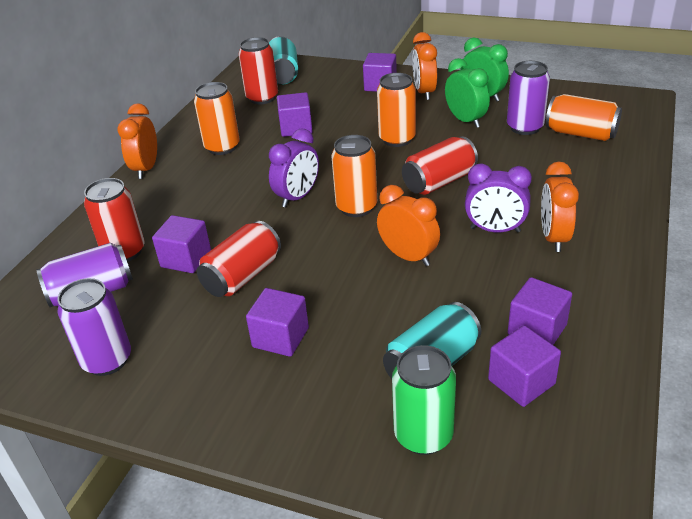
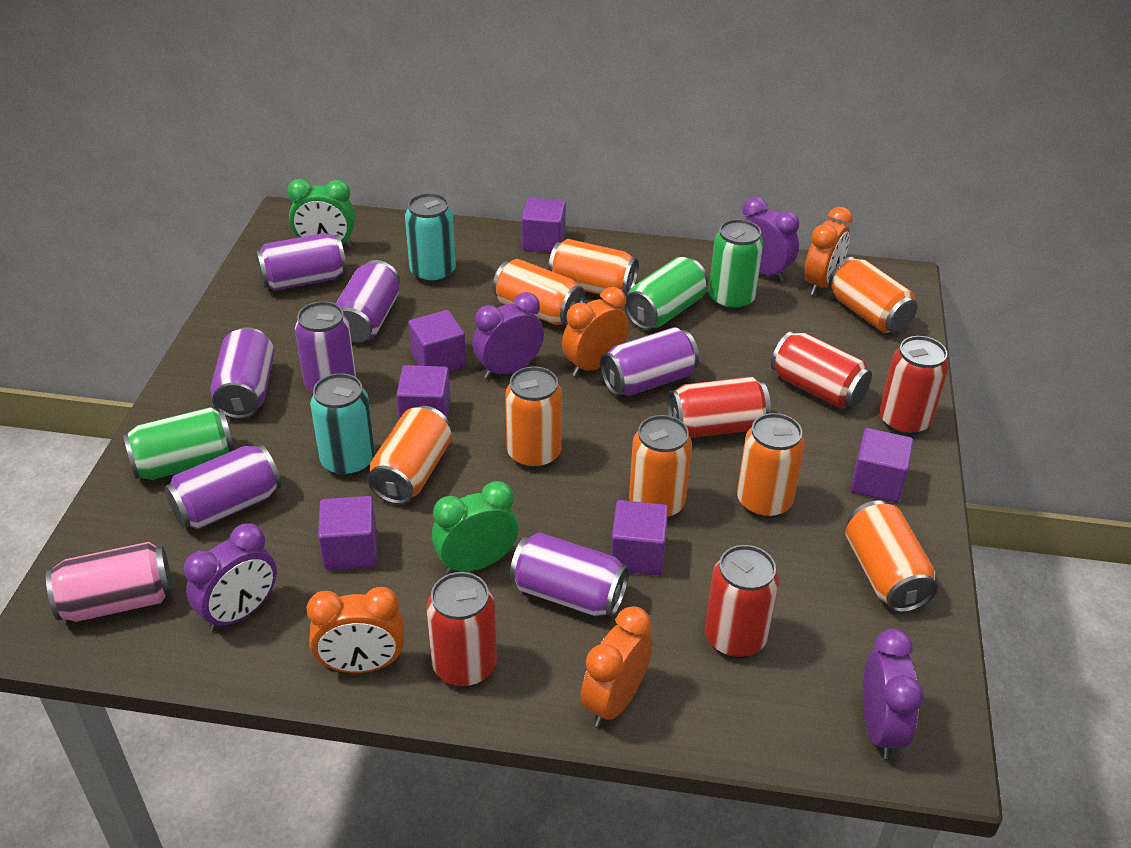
green can: 1 -> 3
orange can: 4 -> 8
pink can: 0 -> 1
purple can: 3 -> 7
purple clock: 2 -> 4
red can: 4 -> 5

